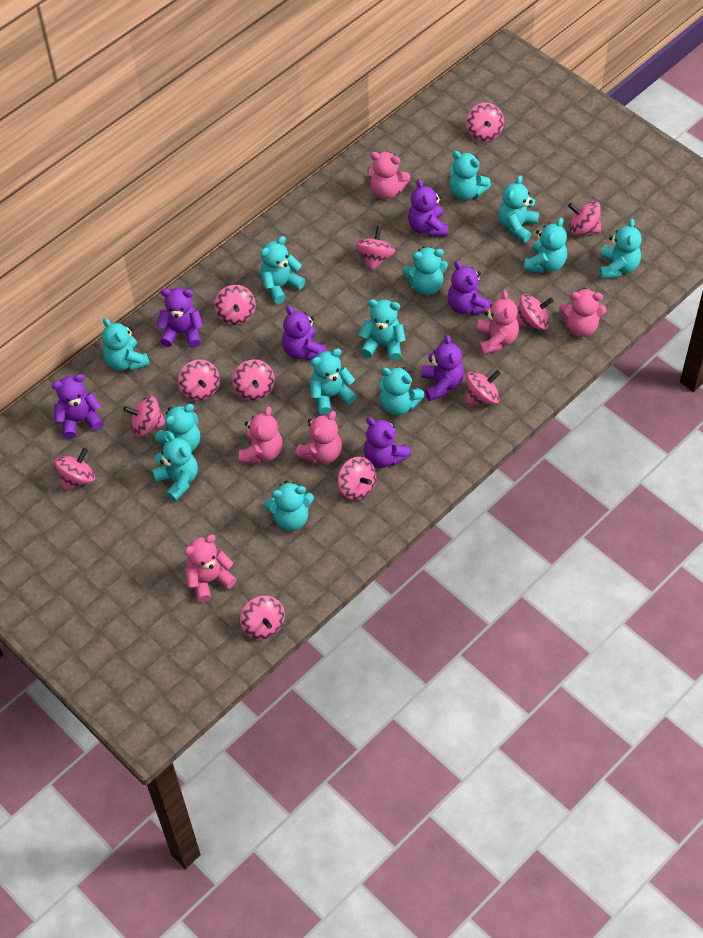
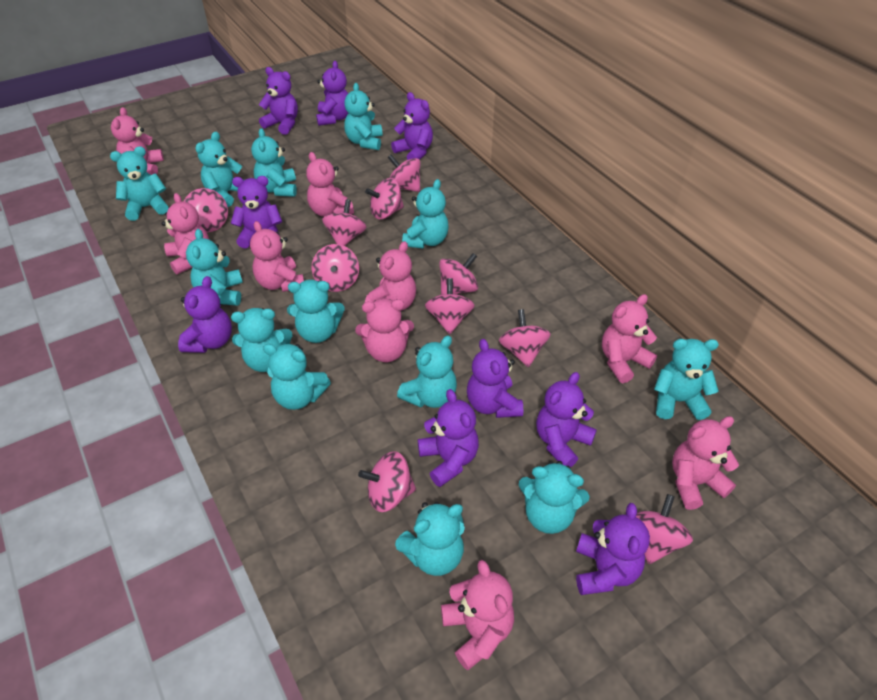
pink spinning top: 12 -> 10
pink teddy bear: 6 -> 9
purple teddy bear: 7 -> 9

